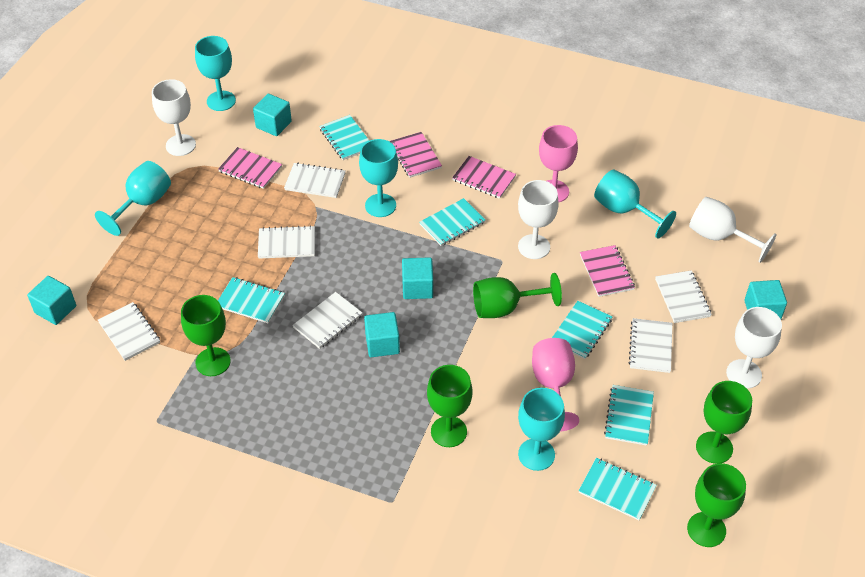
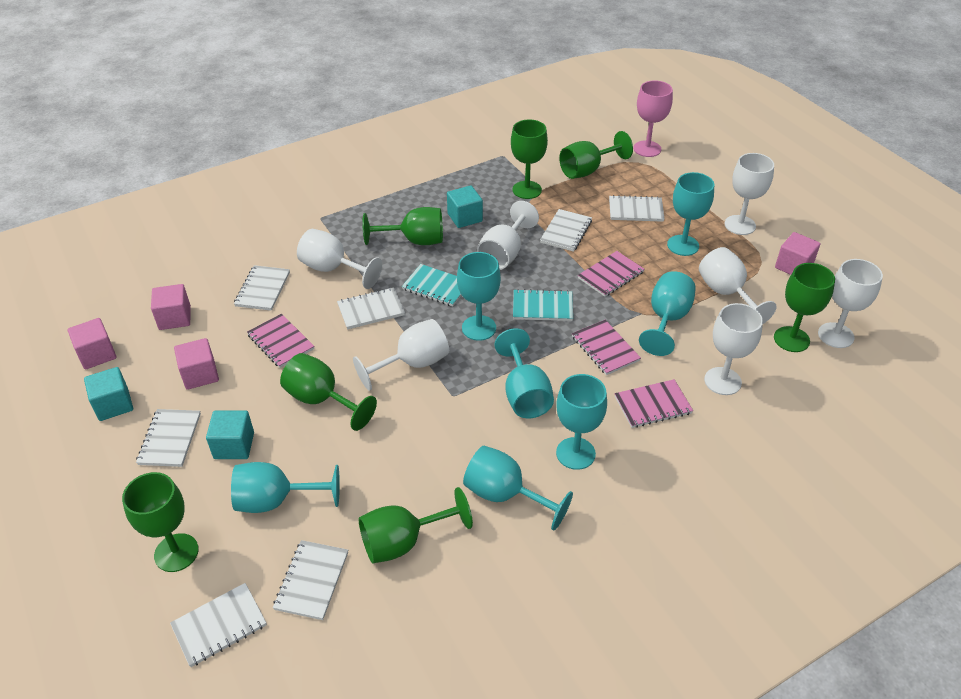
green goblet: 5 -> 7
pink cube: 0 -> 4
pink goblet: 2 -> 1
turquoise cube: 5 -> 3
turquoise goblet: 5 -> 7
turquoise notebook: 6 -> 2
white goblet: 4 -> 7
white notebook: 6 -> 7

